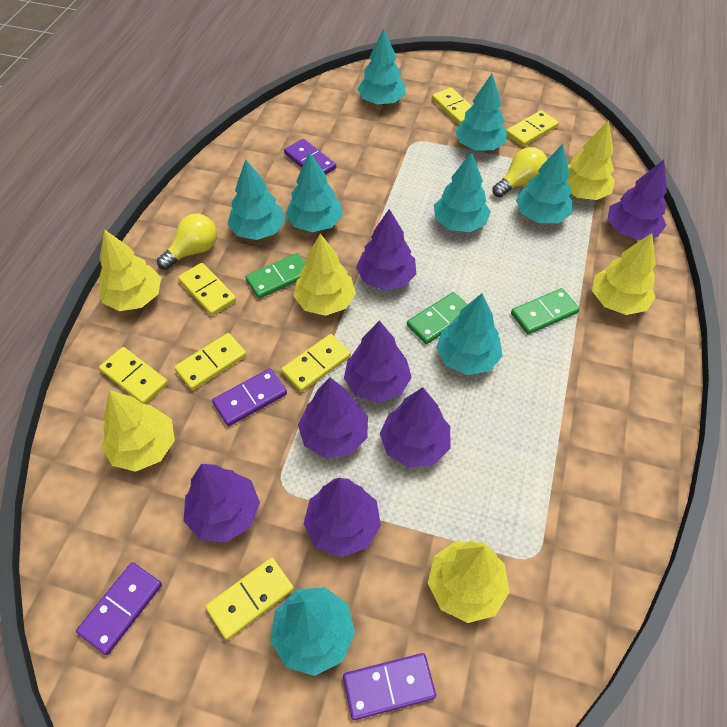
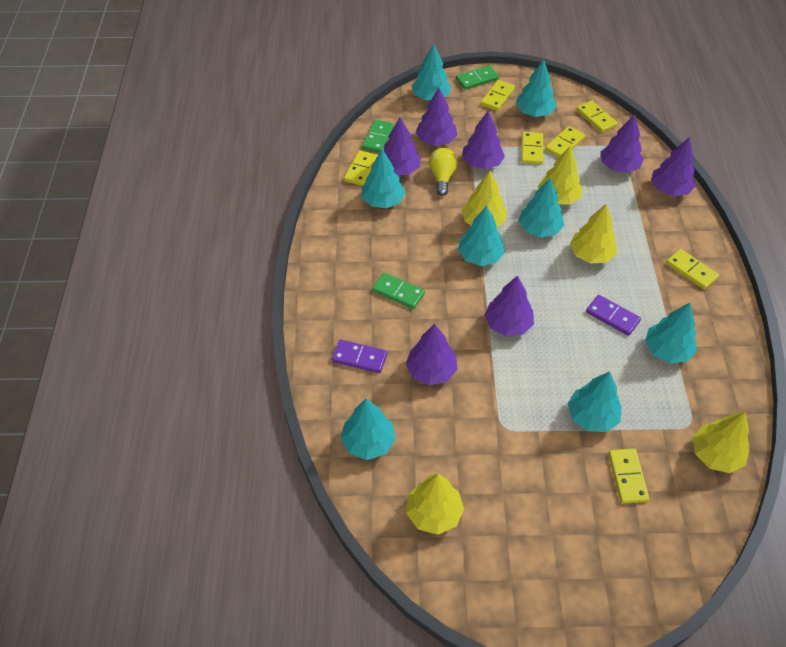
purple domino: 4 -> 2
yellow light bulb: 2 -> 1
yellow tree: 6 -> 5

